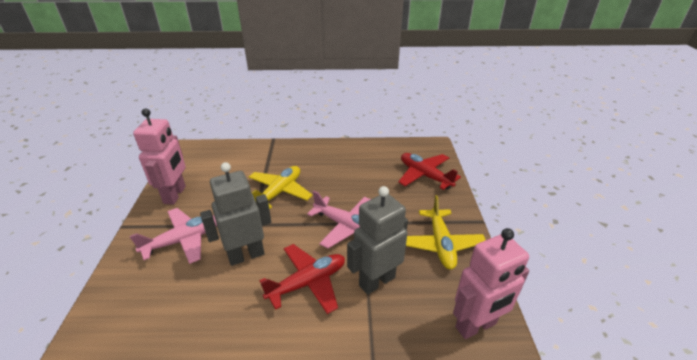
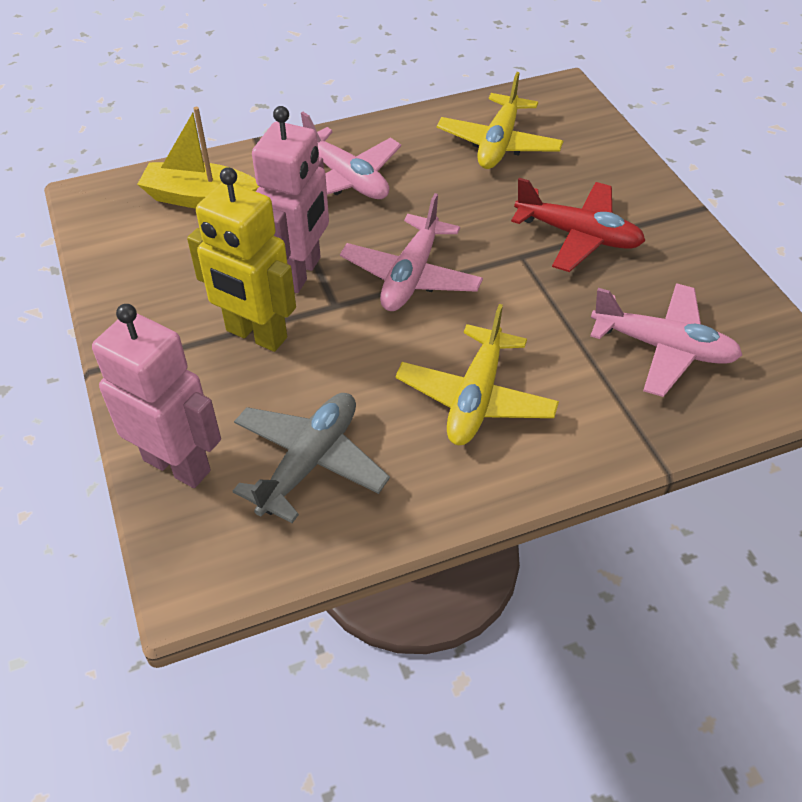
grey plane: 0 -> 1
grey robot: 2 -> 0
pink plane: 2 -> 3
red plane: 2 -> 1
yellow boat: 0 -> 1
yellow robot: 0 -> 1

